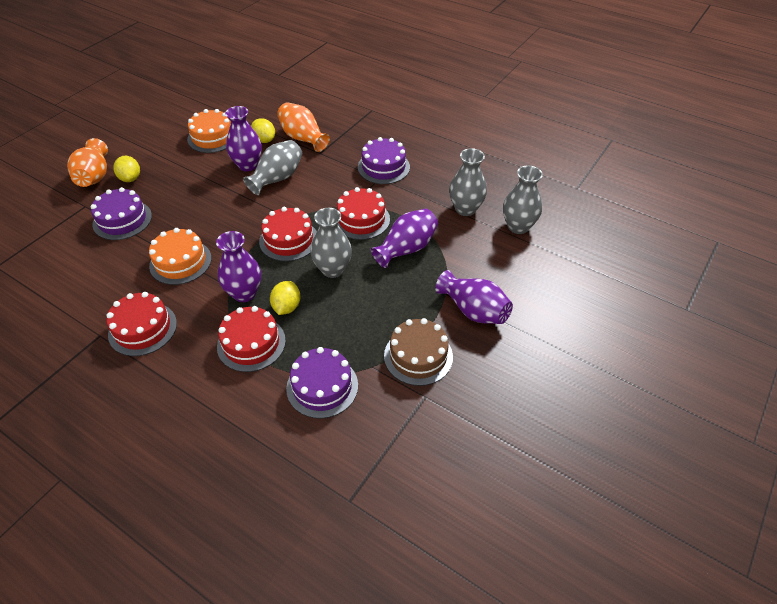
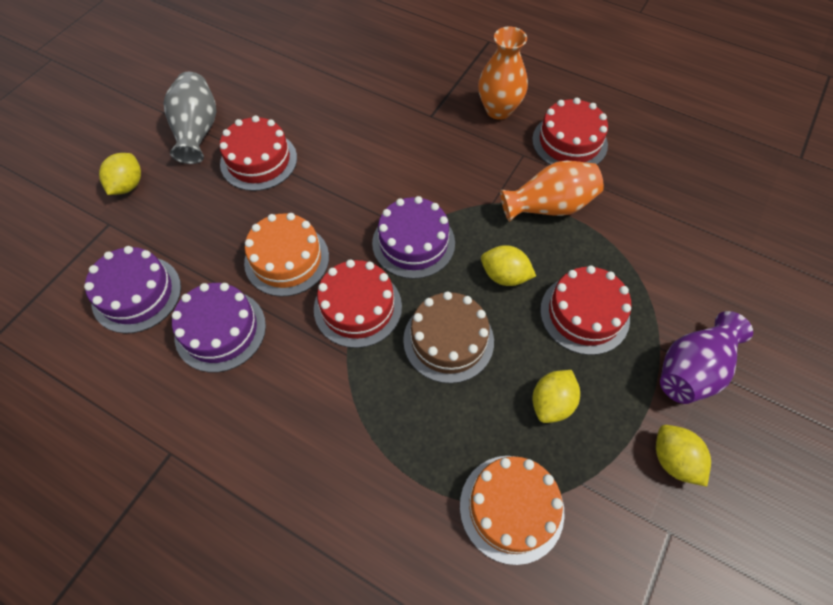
grey vase: 4 -> 1
purple vase: 4 -> 1
yellow lemon: 3 -> 4

